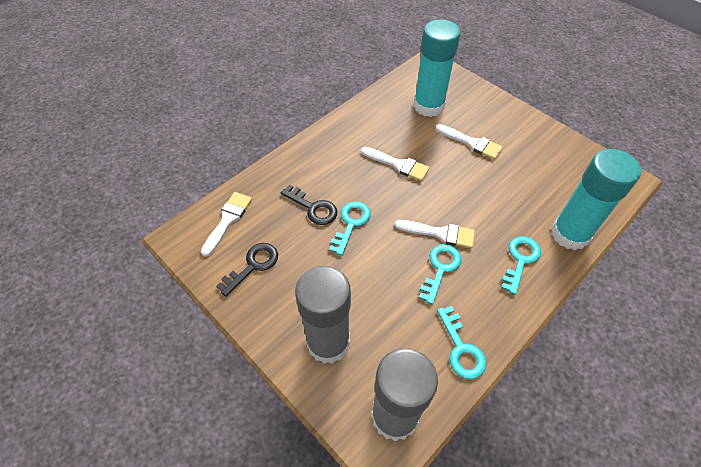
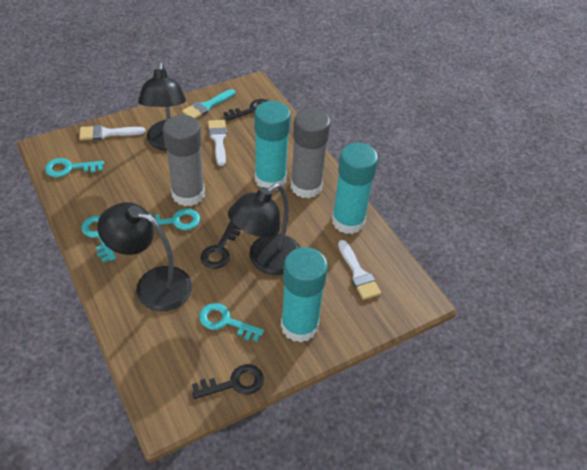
black key: 2 -> 3
black lamp: 0 -> 3
turquoise brush: 0 -> 1
turquoise glue stick: 2 -> 3
white brush: 4 -> 3

